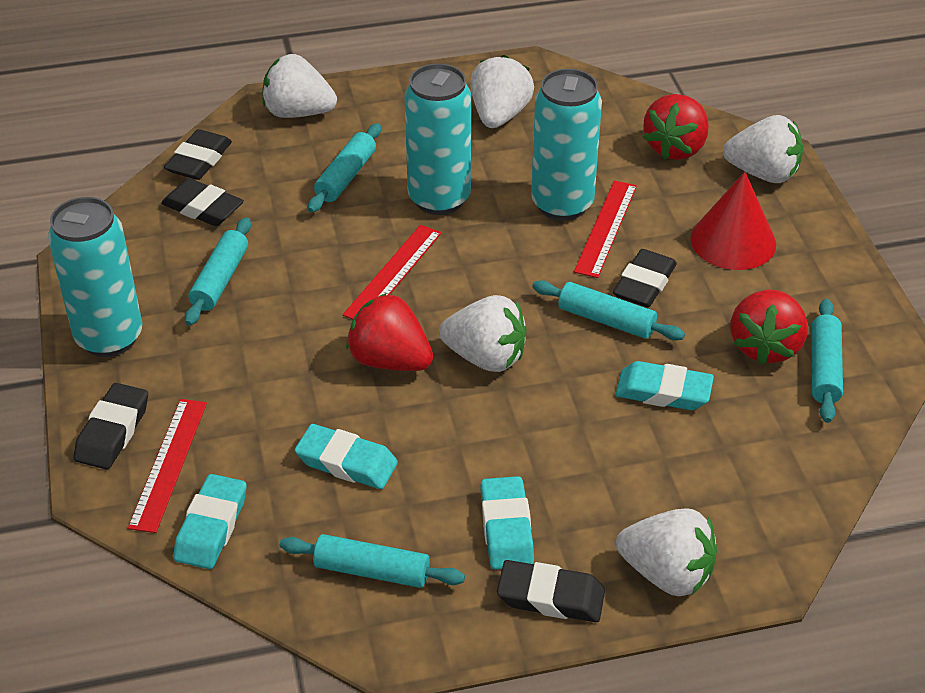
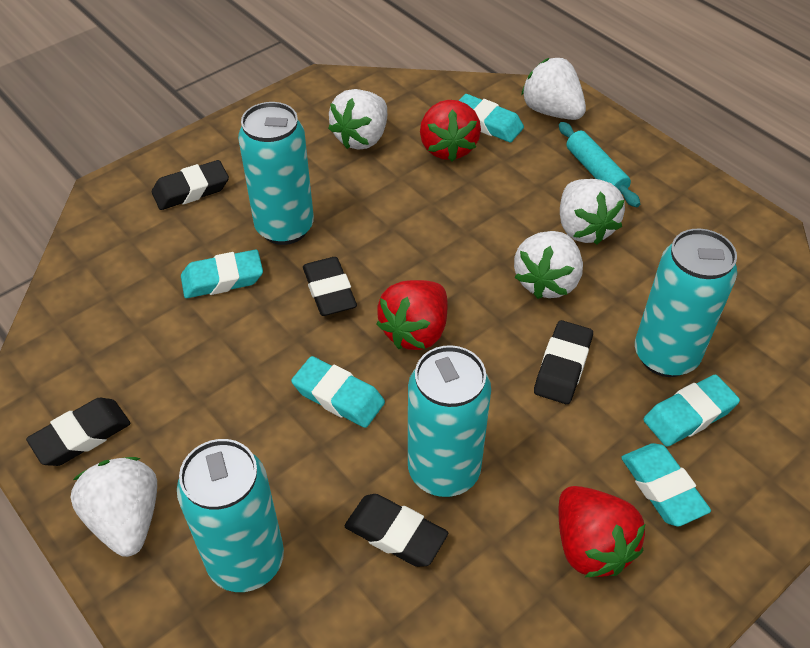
red cone: 1 -> 0
red ruler: 3 -> 0
turquoise can: 3 -> 4
turquoise eraser: 4 -> 5
turquoise rolling pin: 5 -> 1

